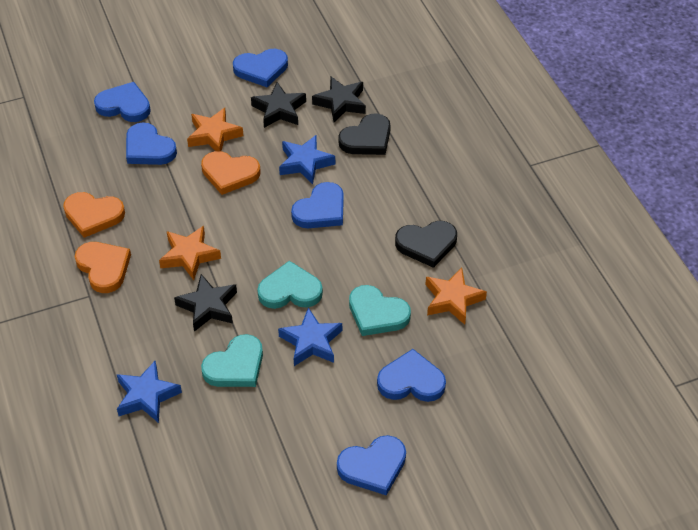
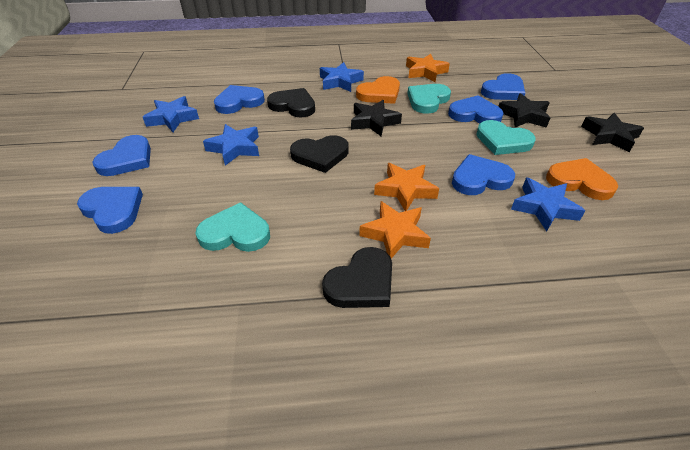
black heart: 2 -> 3
blue star: 3 -> 4
orange heart: 3 -> 2

